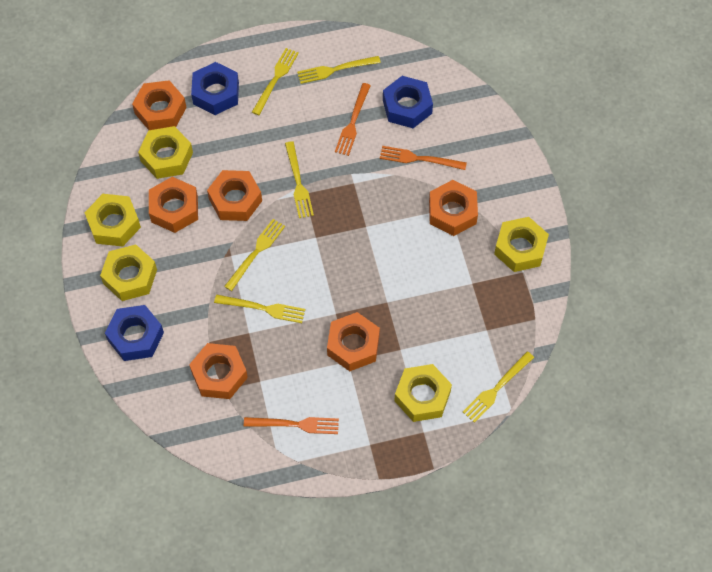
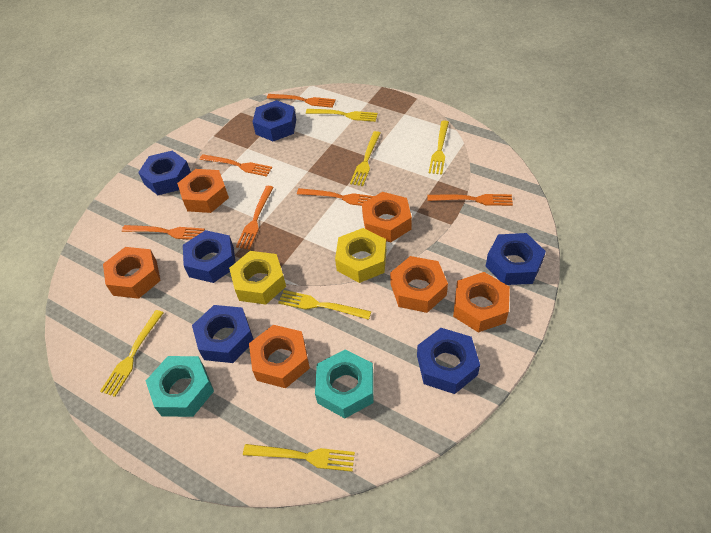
blue nut: 3 -> 6
orange fork: 3 -> 6
turquoise nut: 0 -> 2
yellow nut: 5 -> 2

